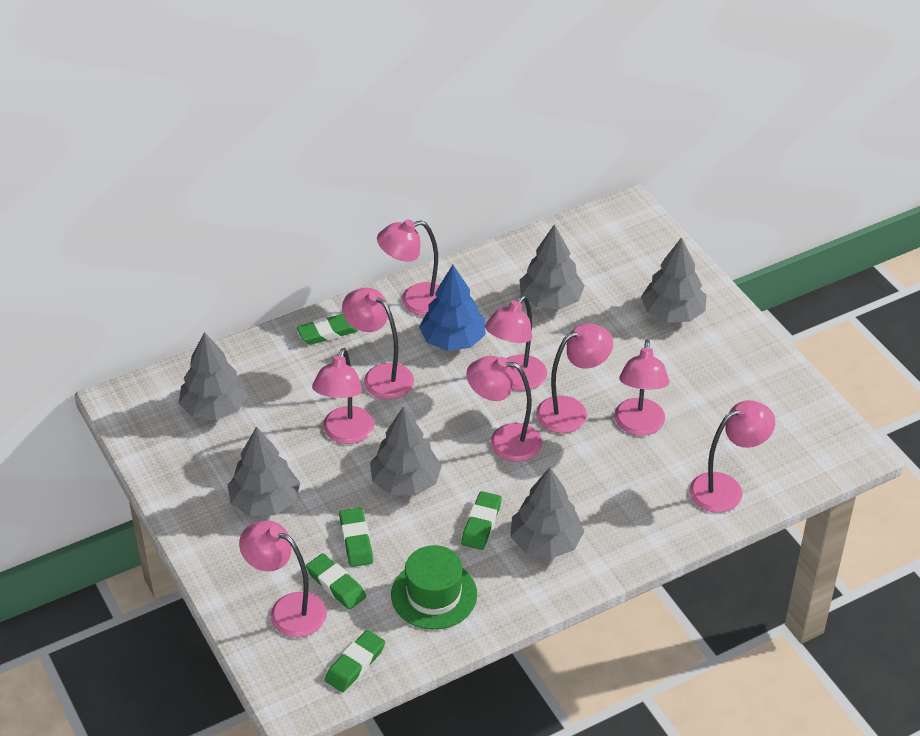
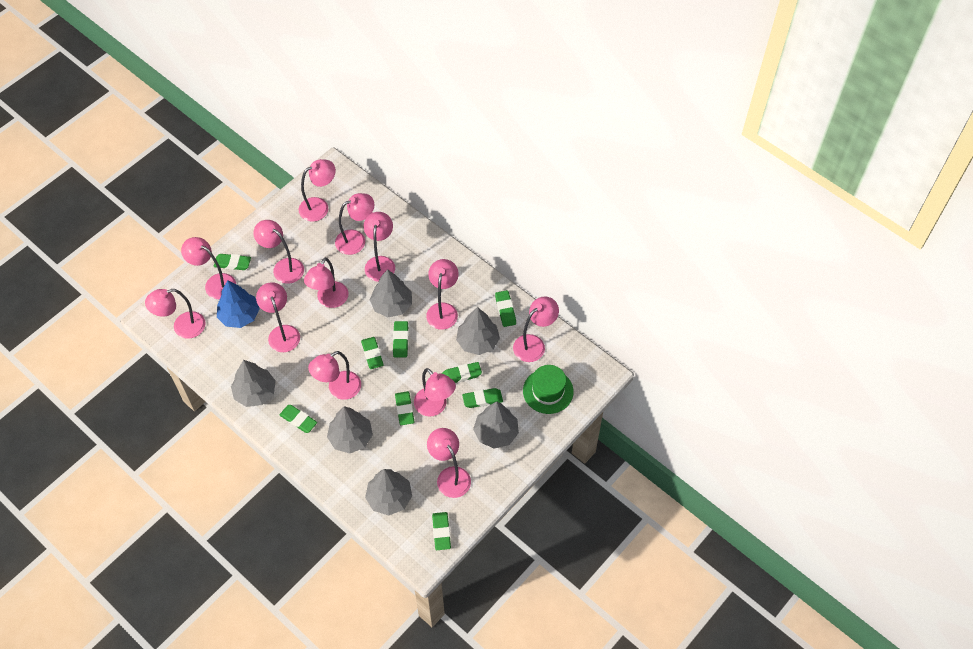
green eraser: 5 -> 9
pink lamp: 9 -> 13

